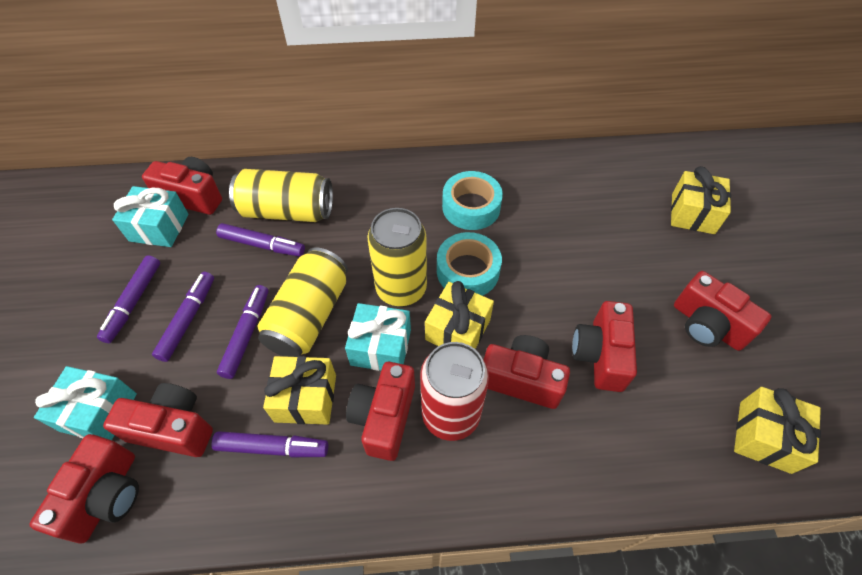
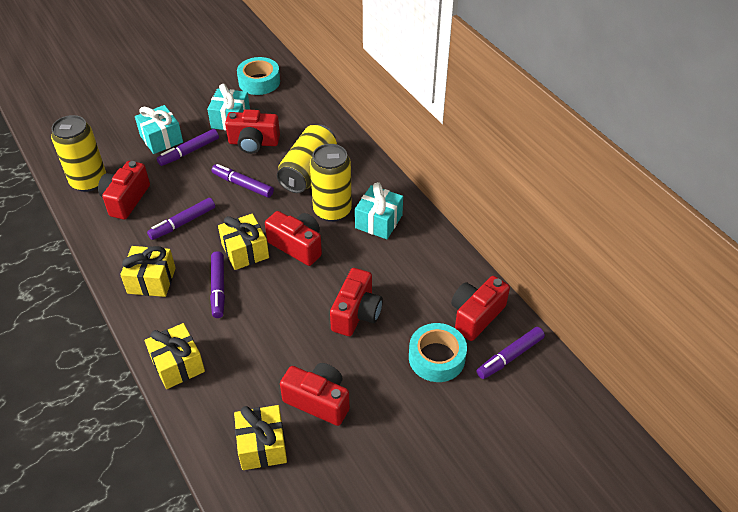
red camera: 7 -> 6
red can: 1 -> 0

